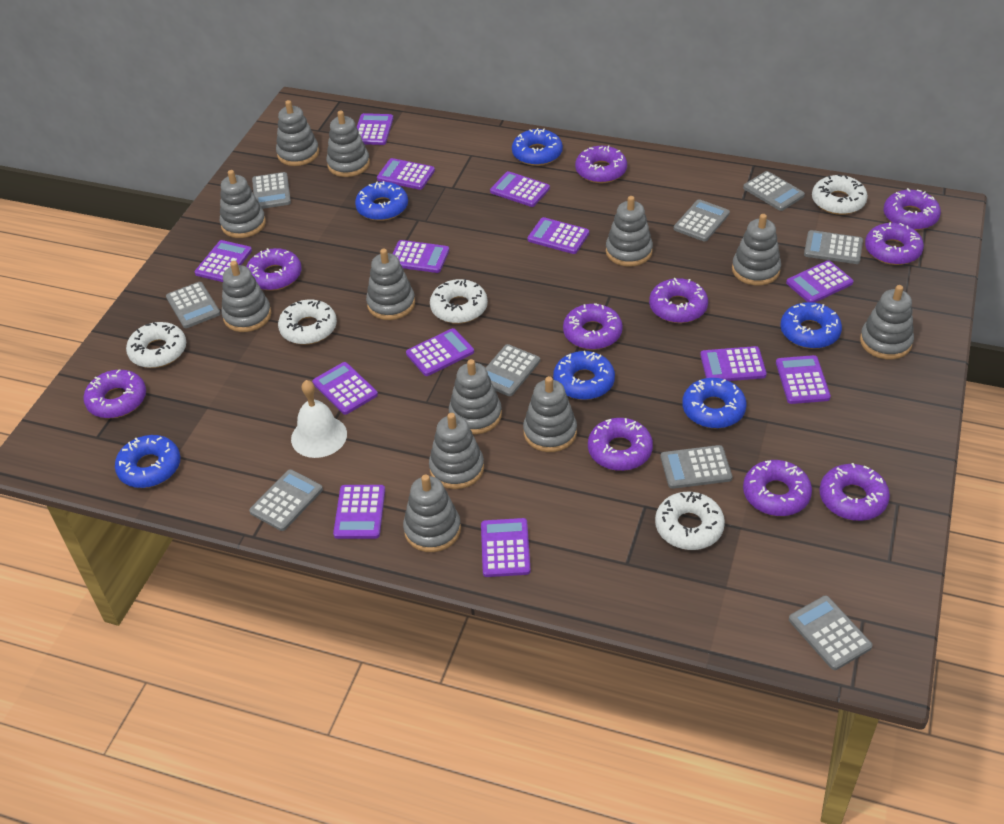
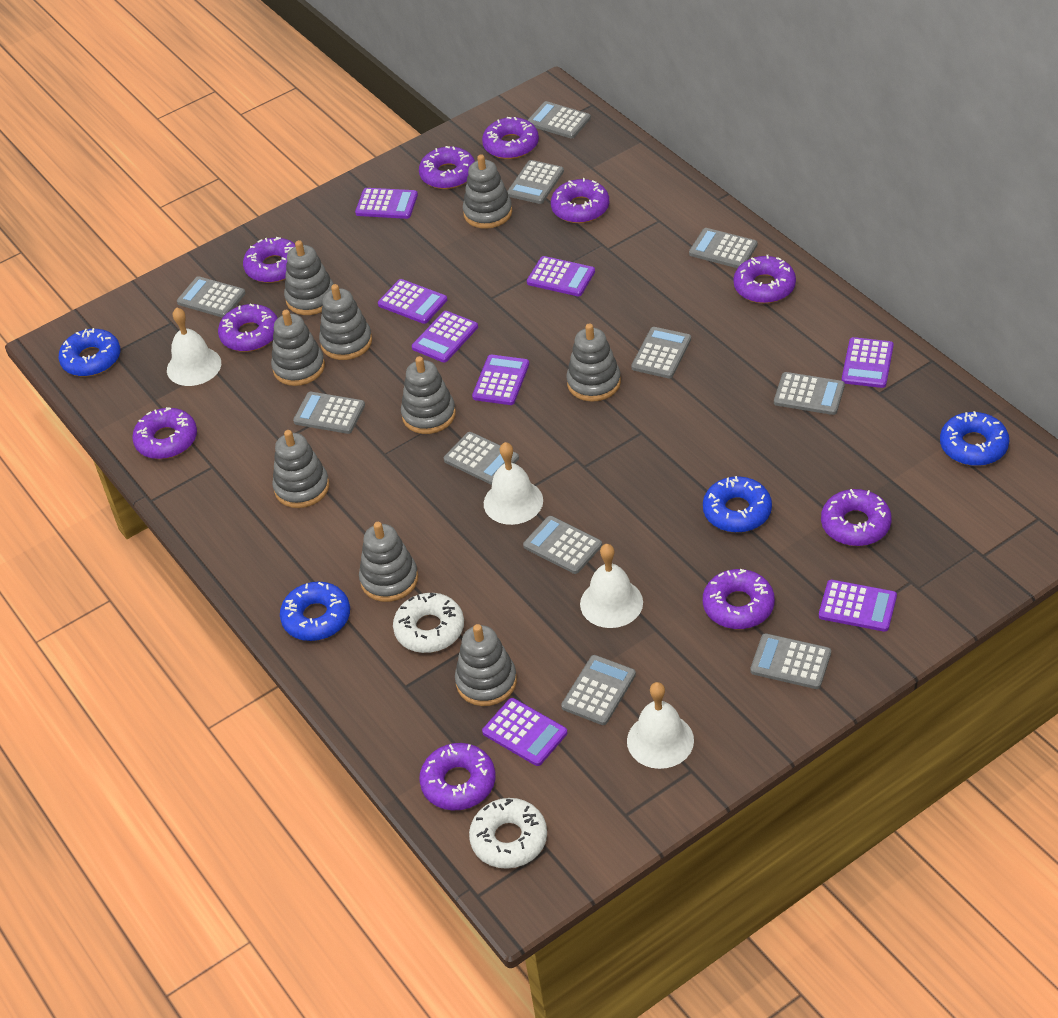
blue donut: 6 -> 4
grey calculator: 9 -> 11
grey stacking toy: 12 -> 9
purple calculator: 13 -> 8
white bell: 1 -> 4
white donut: 5 -> 2

